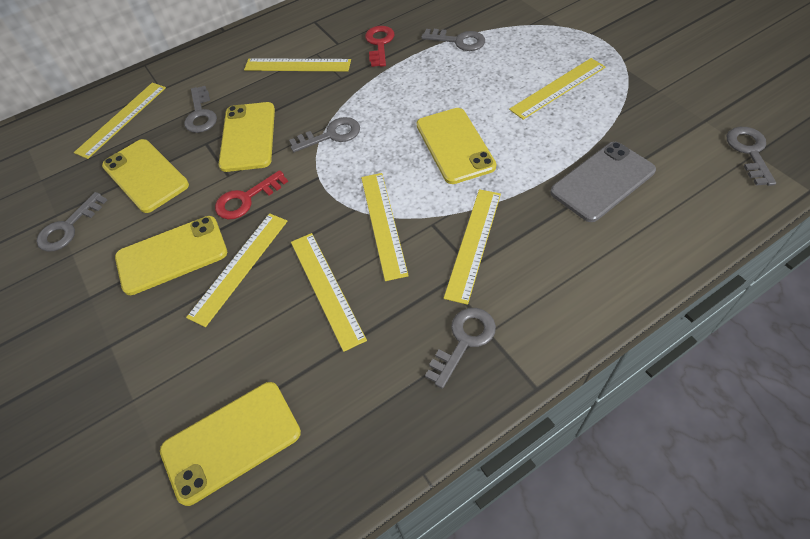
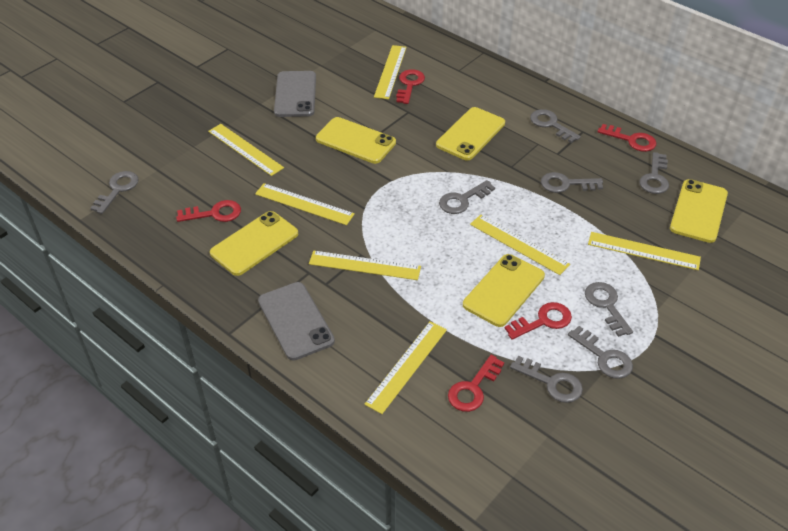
grey key: 6 -> 8
grey phone: 1 -> 2
red key: 2 -> 5

